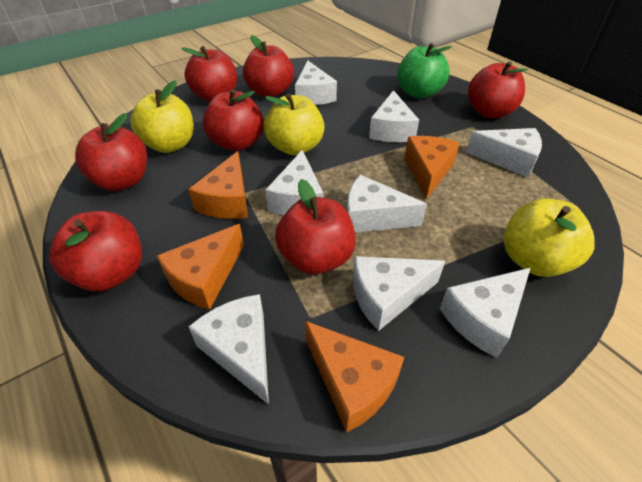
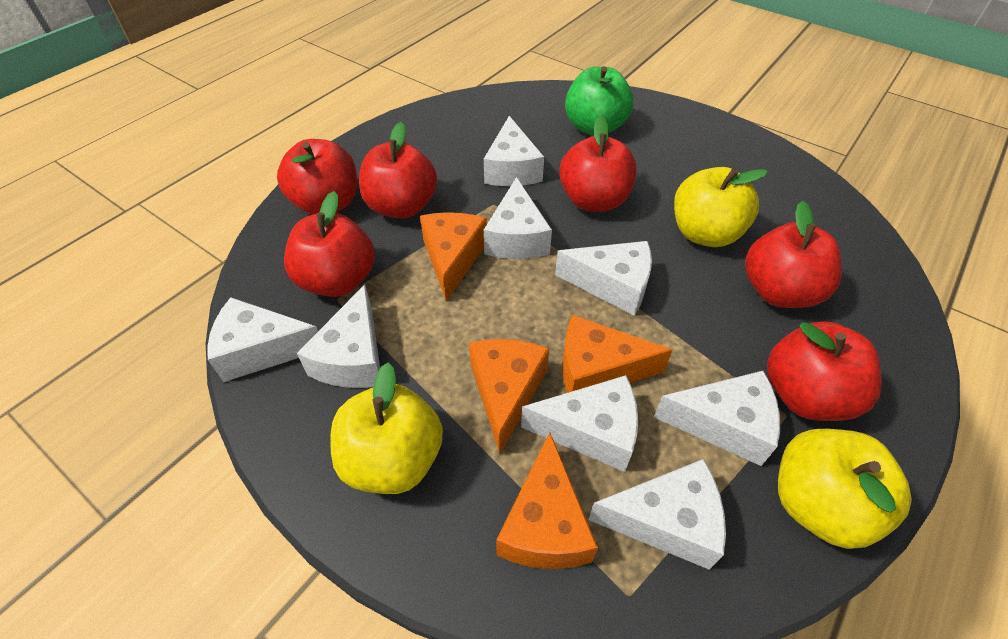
red apple: 7 -> 6

